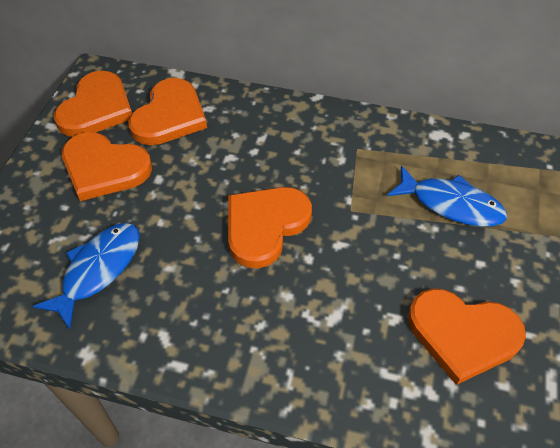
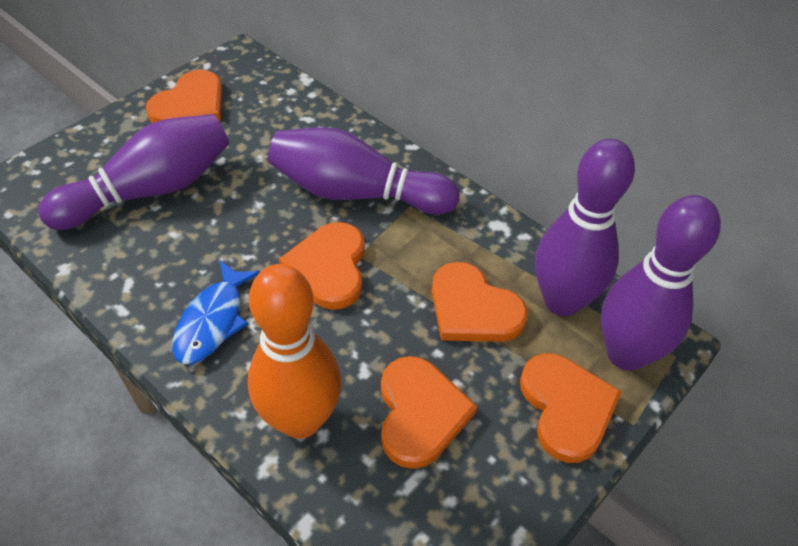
blue fish: 2 -> 1
orange bowling pin: 0 -> 1
purple bowling pin: 0 -> 4

